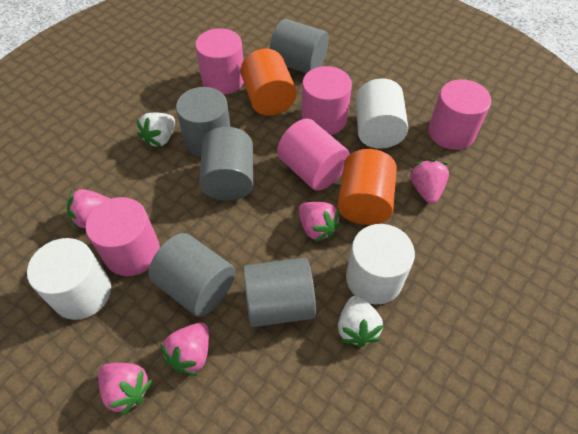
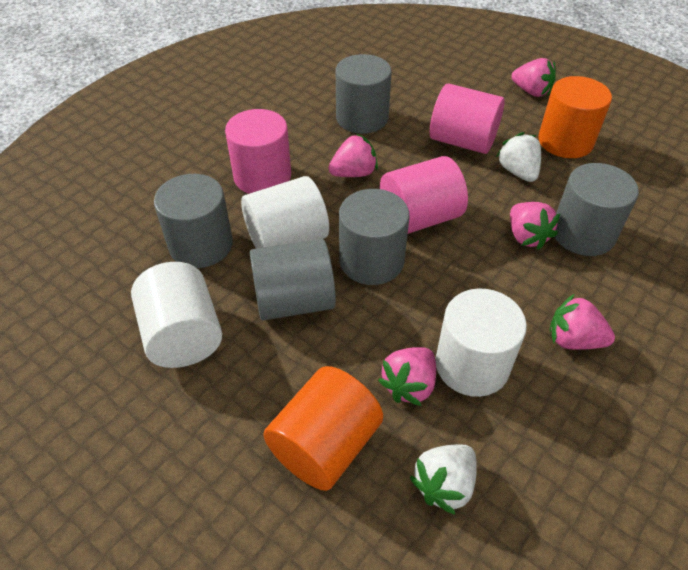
pink cylinder: 5 -> 3

